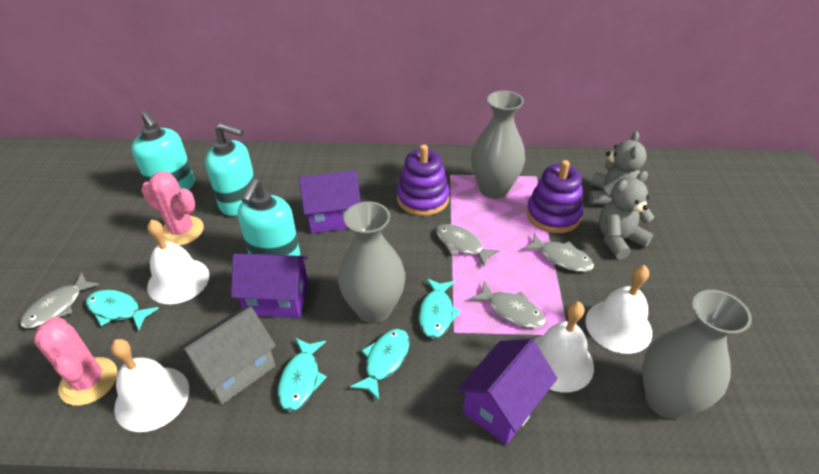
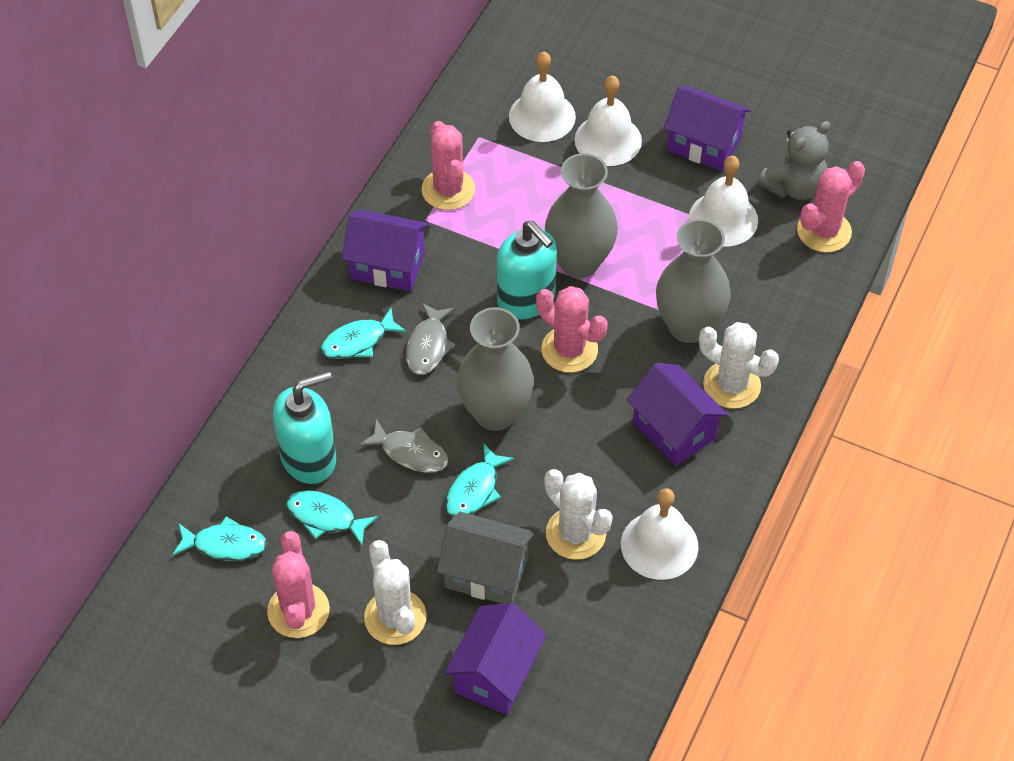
grey fish: 4 -> 2
grey teddy bear: 2 -> 1
pink cactus: 2 -> 4
purple house: 3 -> 4
purple stacking toy: 2 -> 0
turquoise soap dispenser: 3 -> 2
white cactus: 0 -> 3

